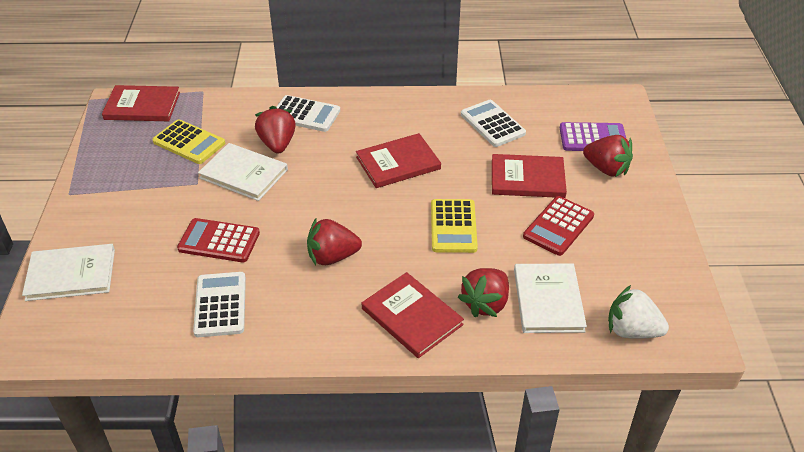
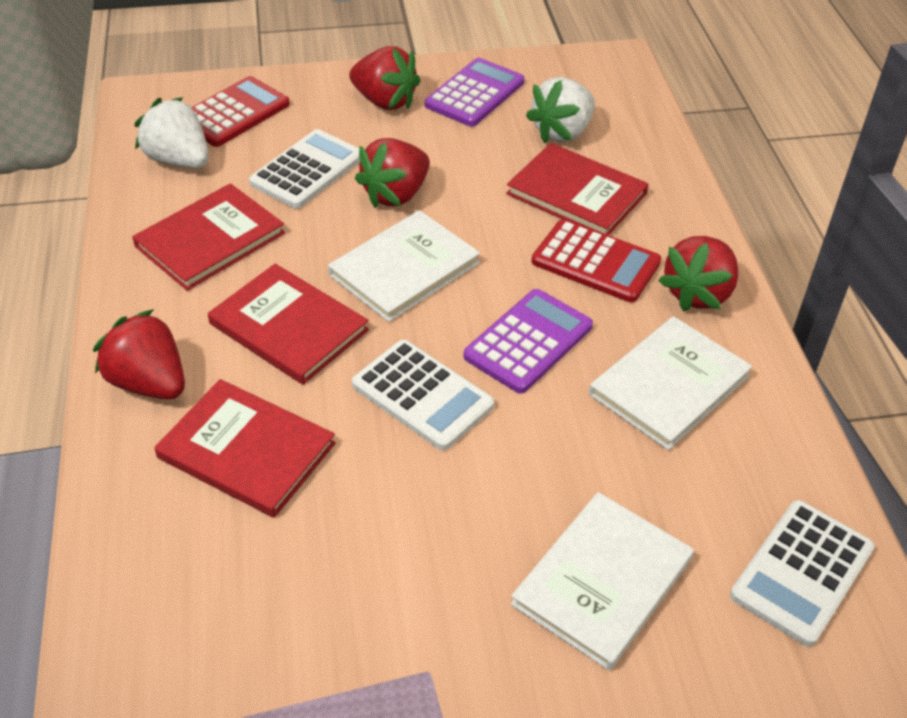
purple calculator: 1 -> 2
white strawberry: 1 -> 2
yellow calculator: 2 -> 0

